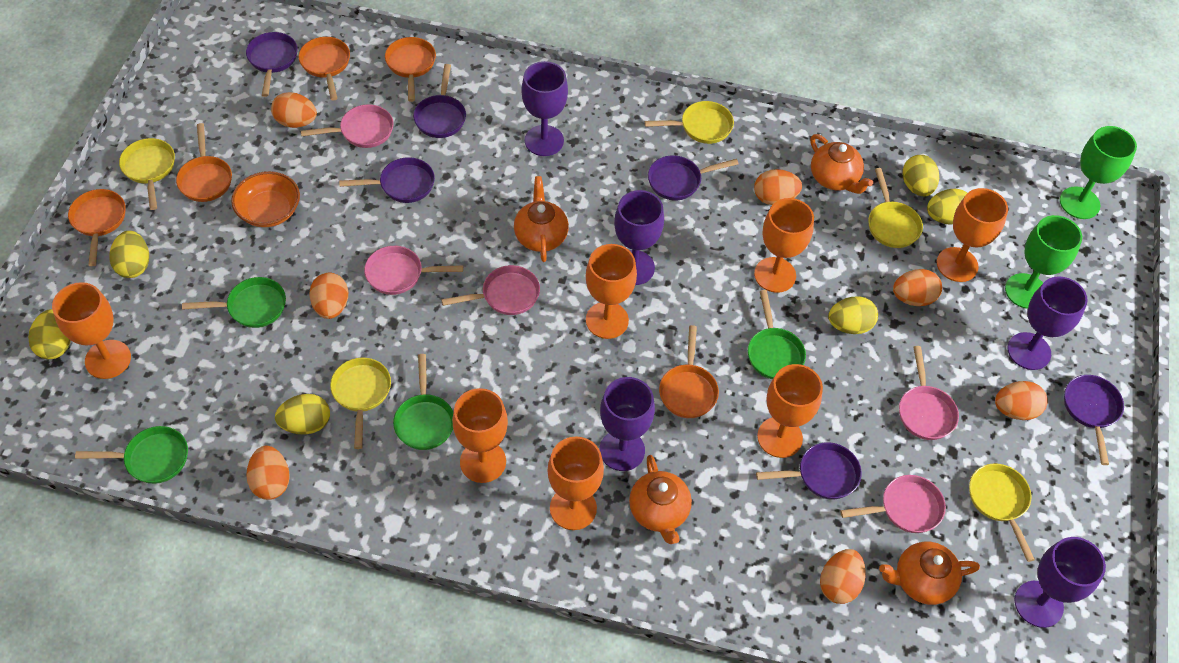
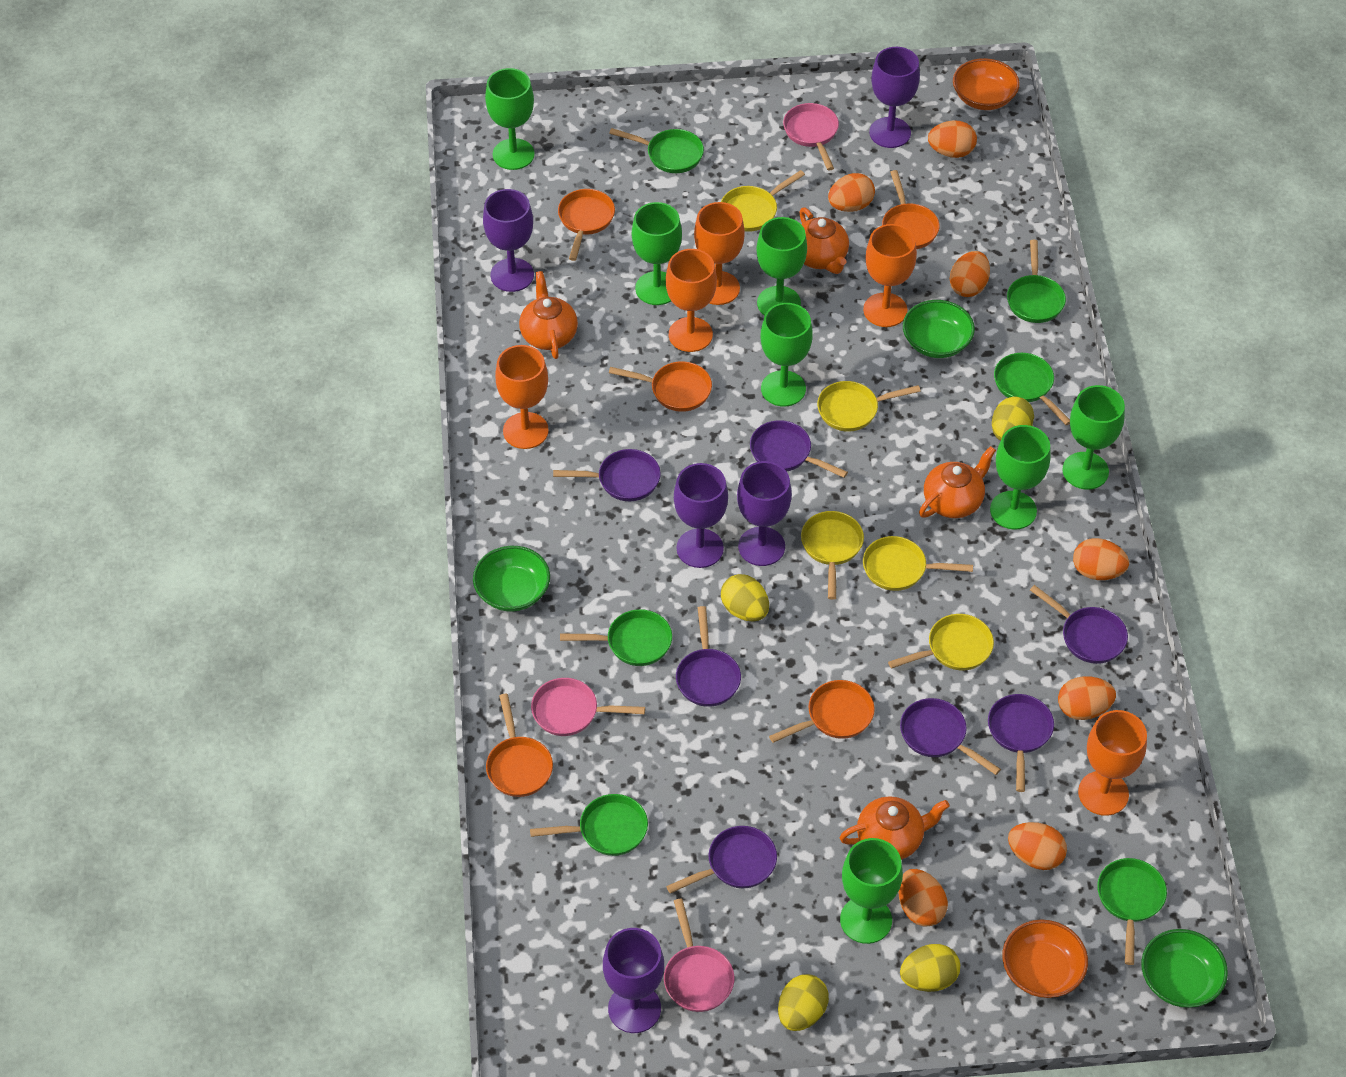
green bowl: 0 -> 3
green goblet: 2 -> 7
green pan: 4 -> 6
orange bowl: 1 -> 2
orange goblet: 7 -> 5
pink pan: 5 -> 3
purple pan: 6 -> 7
yellow egg: 6 -> 4

